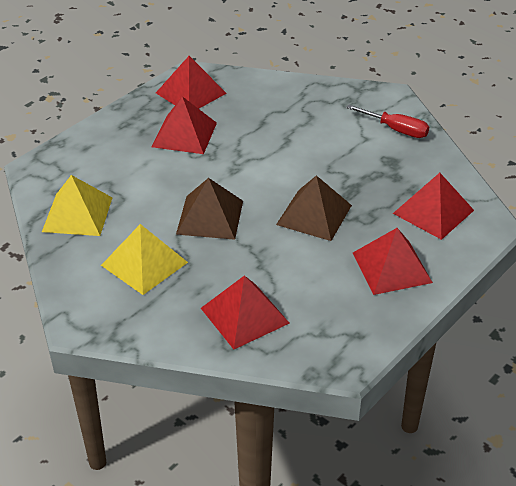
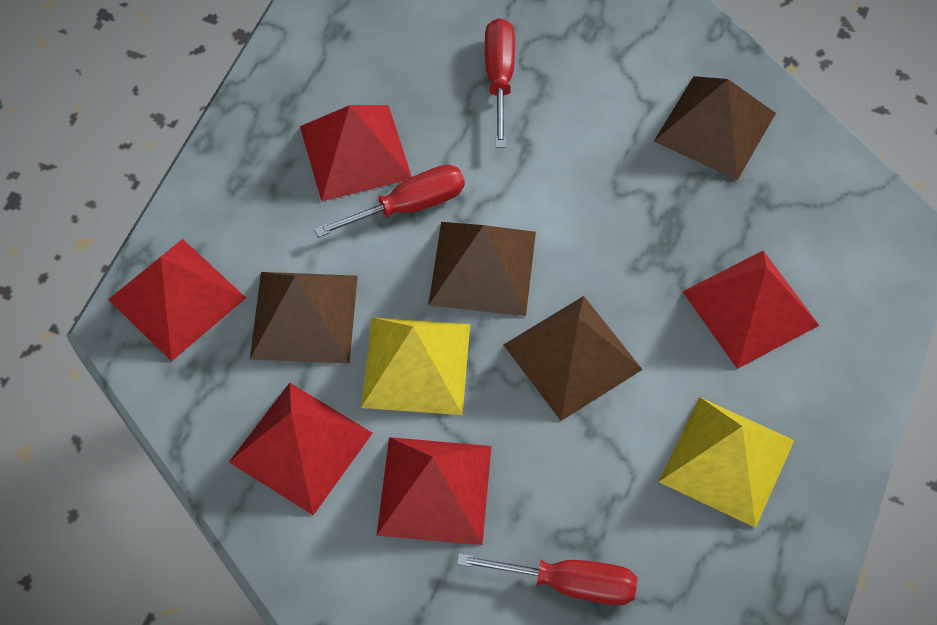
brown pyramid: 2 -> 4
red screwdriver: 1 -> 3

